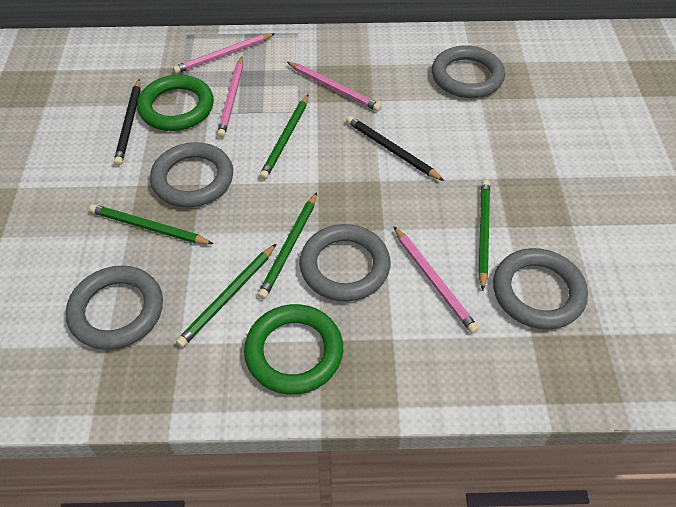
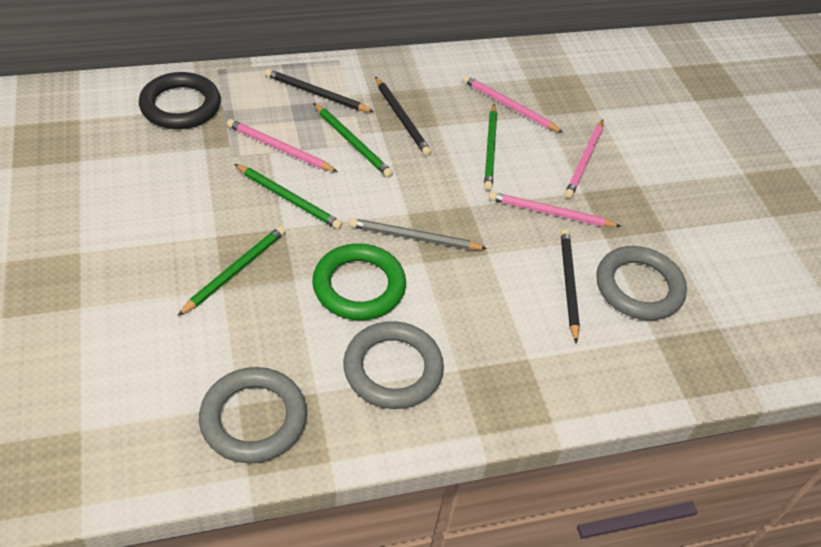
black pencil: 2 -> 3
black ring: 0 -> 1
green pencil: 5 -> 4
green ring: 2 -> 1
grey pencil: 0 -> 1
grey ring: 5 -> 3

